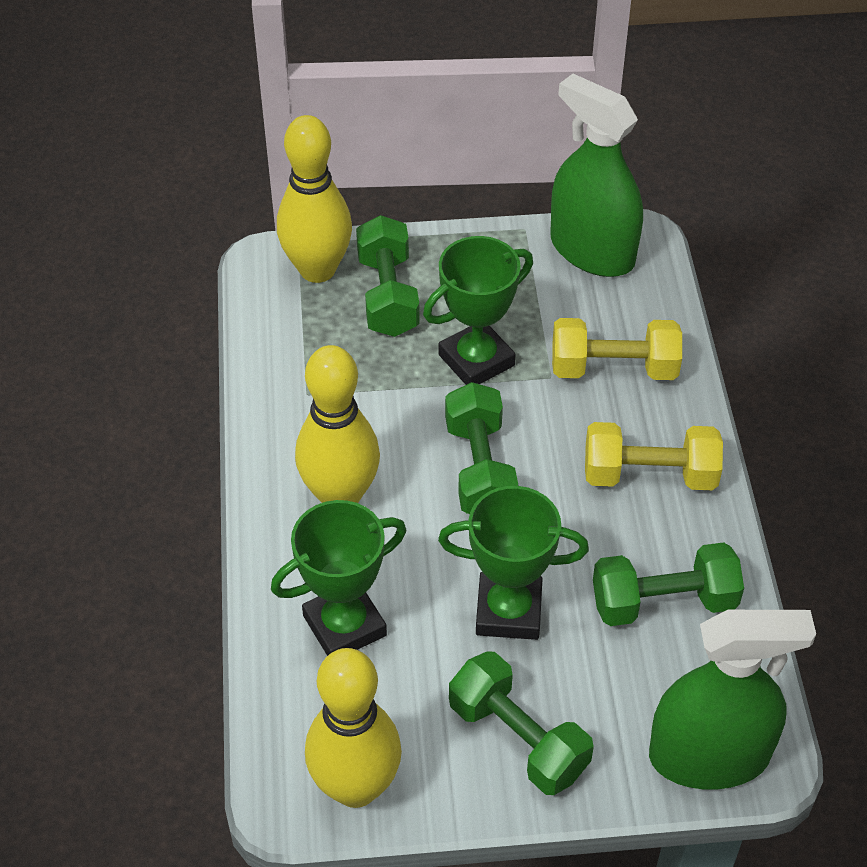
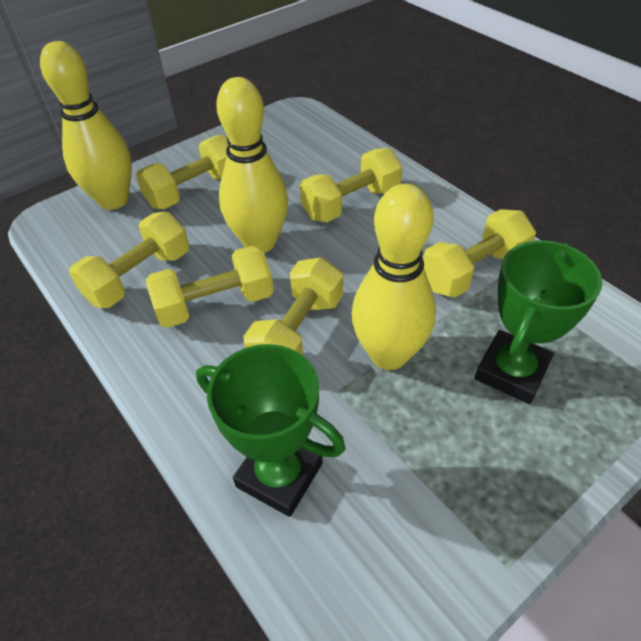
green dumbbell: 4 -> 0
green spray bottle: 2 -> 0
green trophy: 3 -> 2
yellow dumbbell: 2 -> 6

